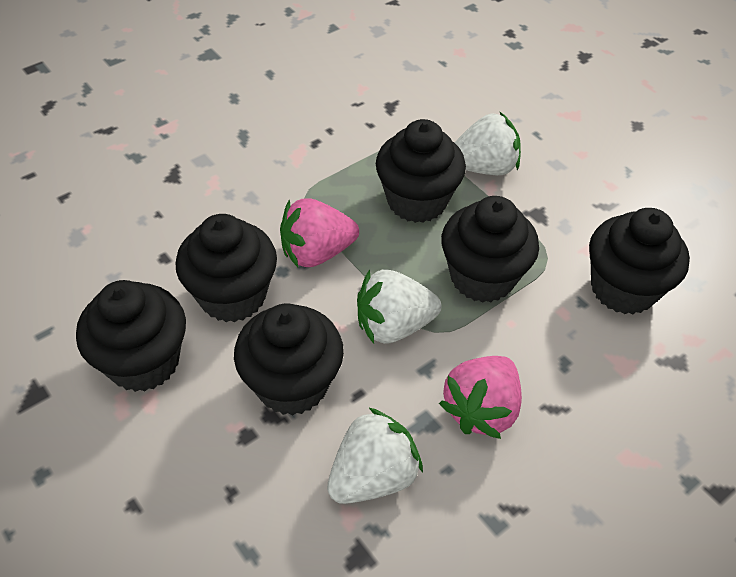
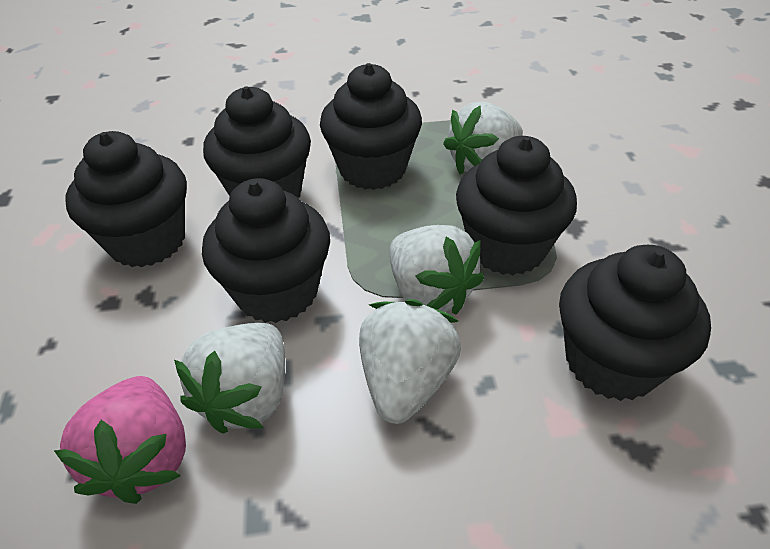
pink strawberry: 2 -> 1
white strawberry: 3 -> 4

